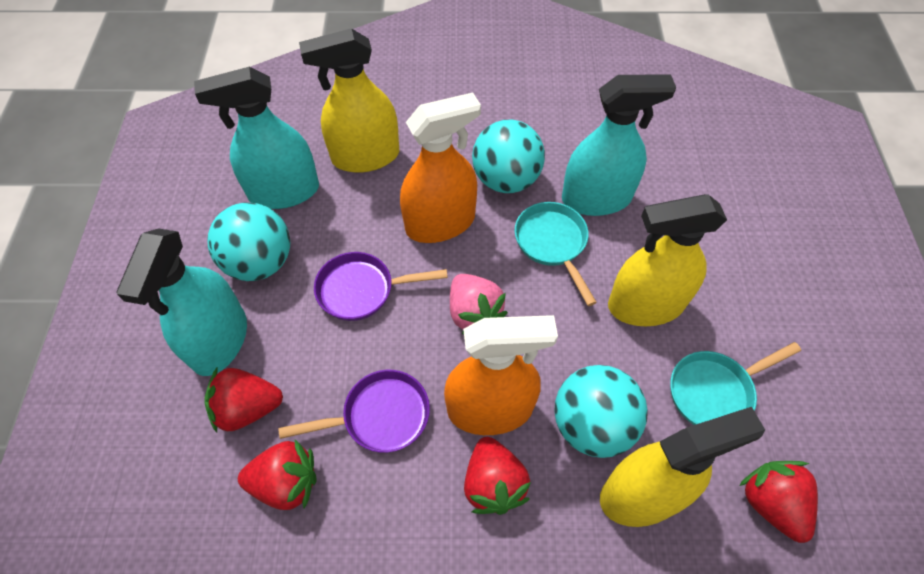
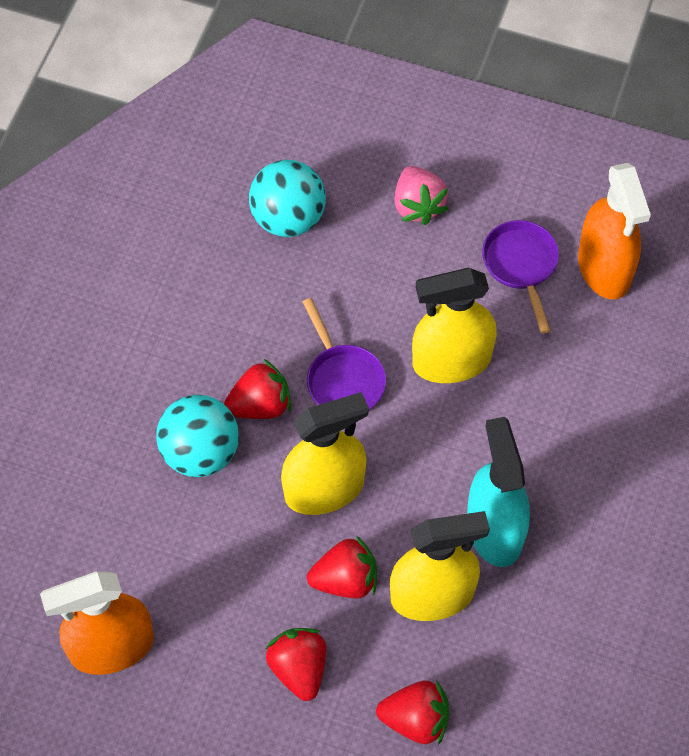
turquoise ball: 3 -> 2
turquoise pan: 2 -> 0
turquoise spray bottle: 3 -> 1

